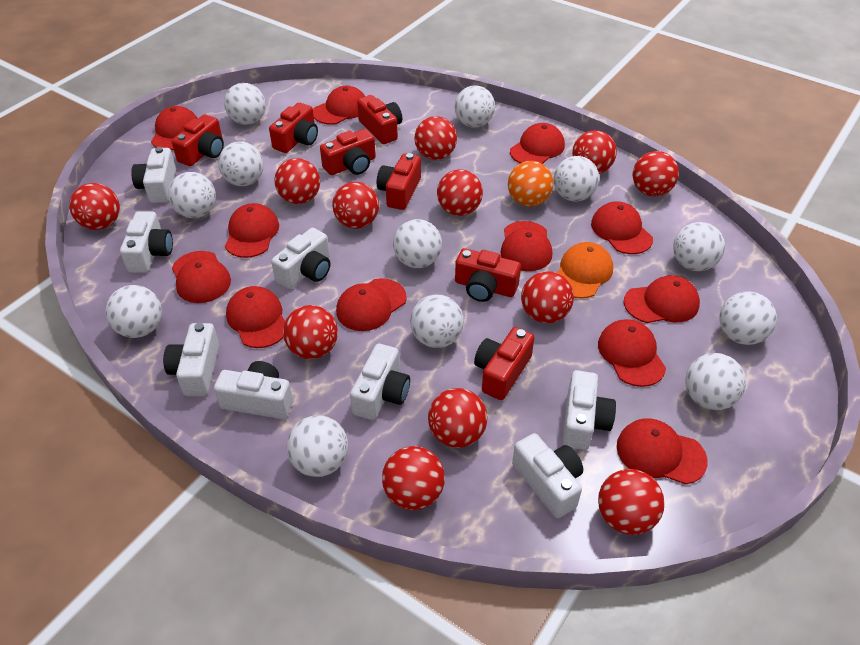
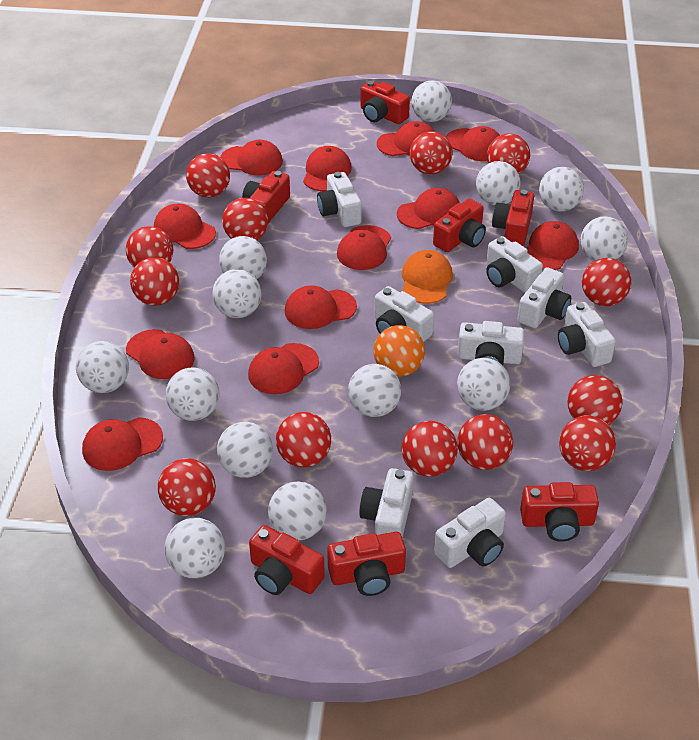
red ball: 12 -> 13
white ball: 12 -> 13

